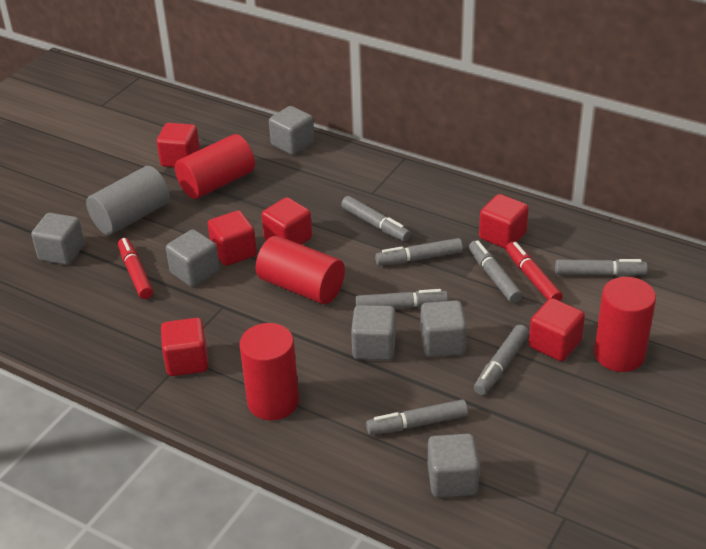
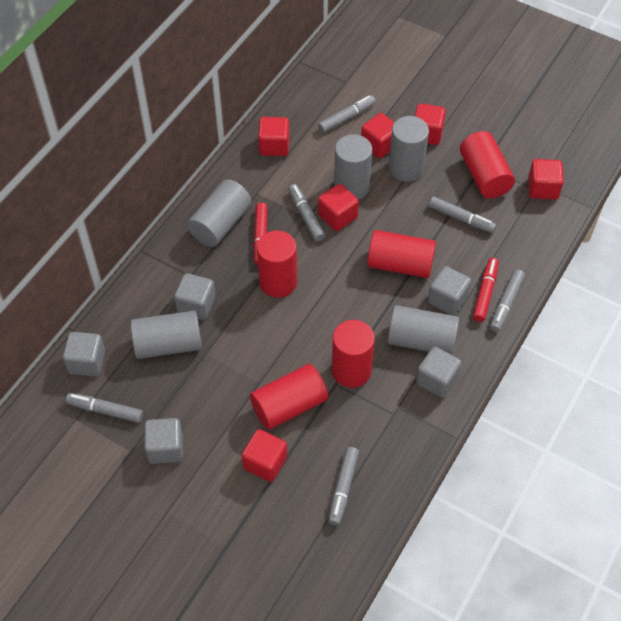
grey cube: 6 -> 5
grey cylinder: 1 -> 5
grey marker: 7 -> 6
red cylinder: 4 -> 5

